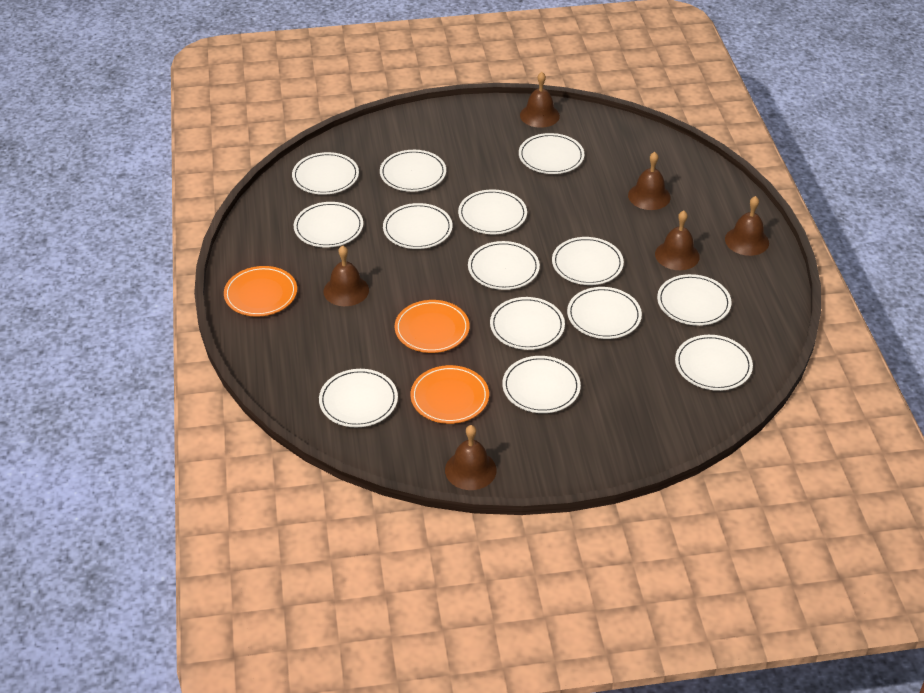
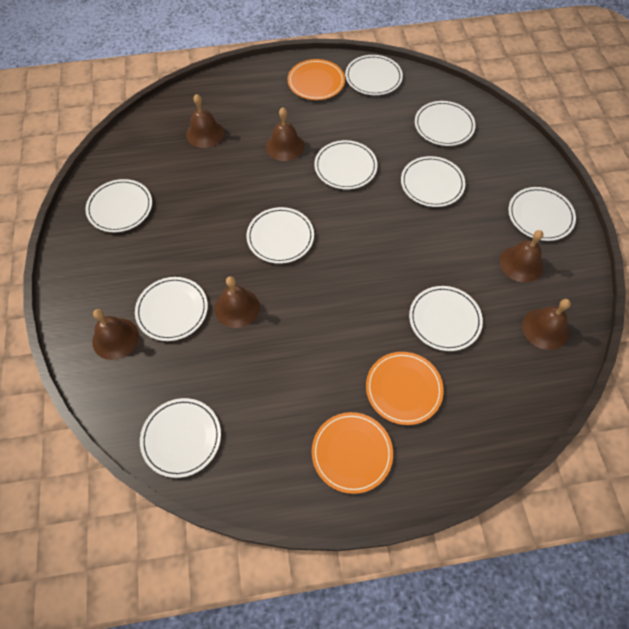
white plate: 14 -> 10

